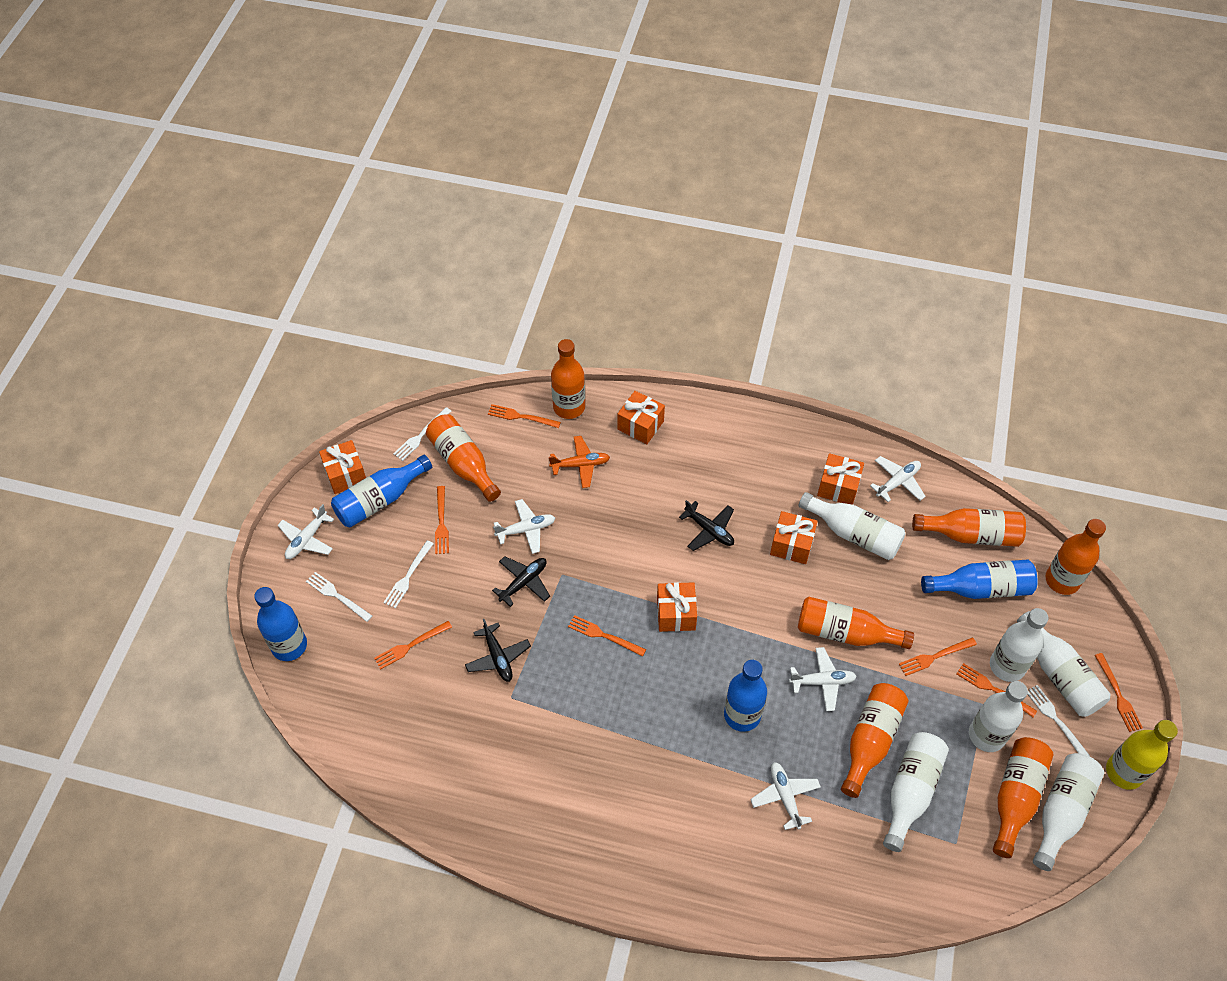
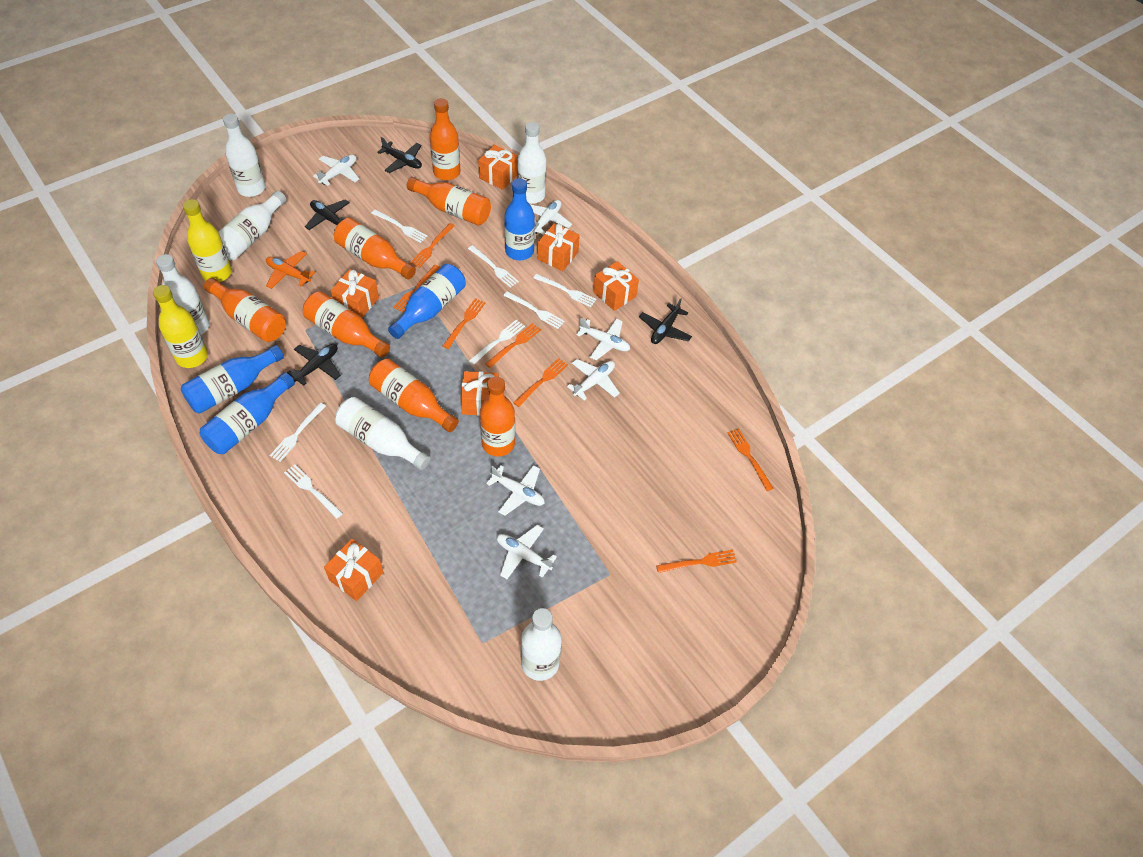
black plane: 3 -> 4
orange gift: 5 -> 6
white fork: 4 -> 7
white plane: 5 -> 6
yellow bottle: 1 -> 2

